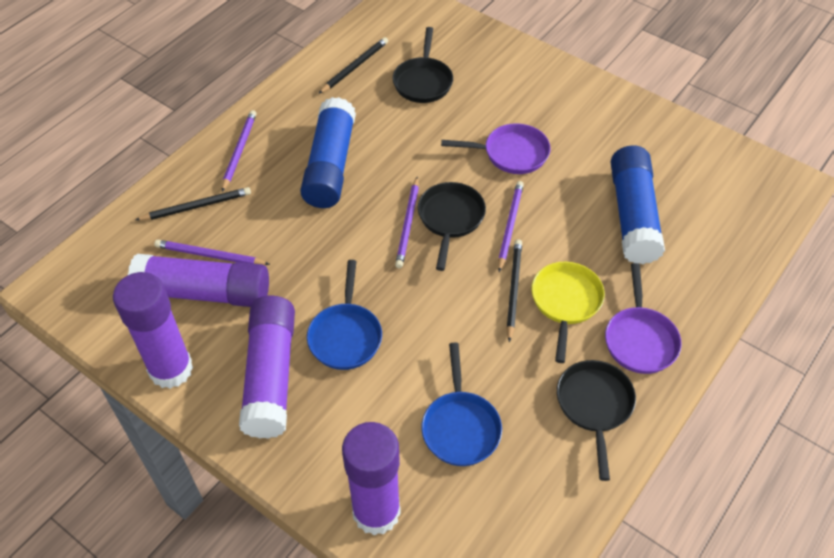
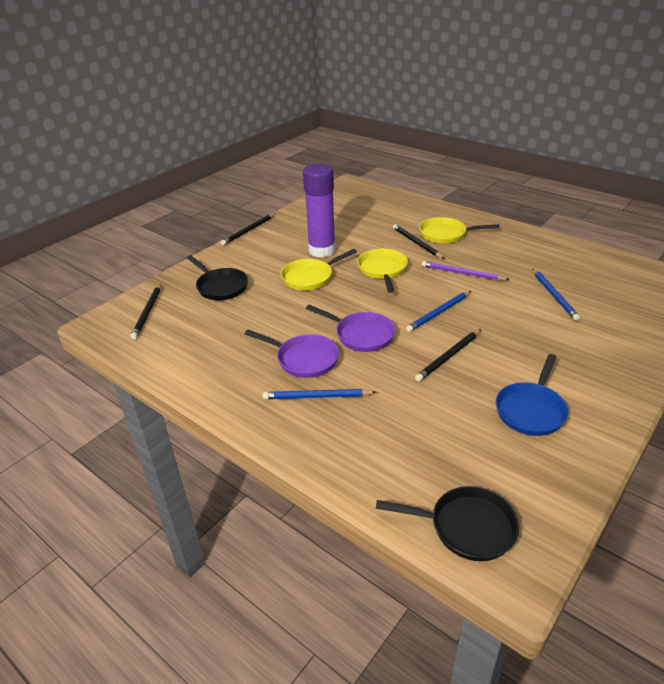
black pan: 3 -> 2
black pencil: 3 -> 4
blue glue stick: 2 -> 0
blue pan: 2 -> 1
blue pencil: 0 -> 3
purple glue stick: 4 -> 1
purple pencil: 4 -> 1
yellow pan: 1 -> 3

